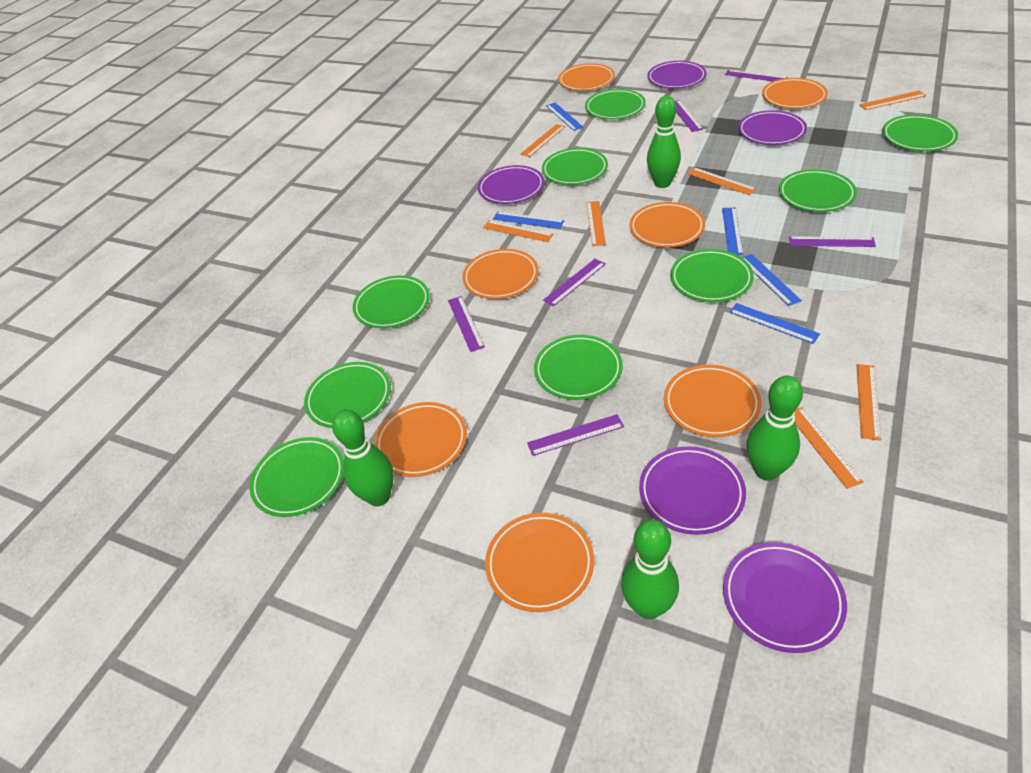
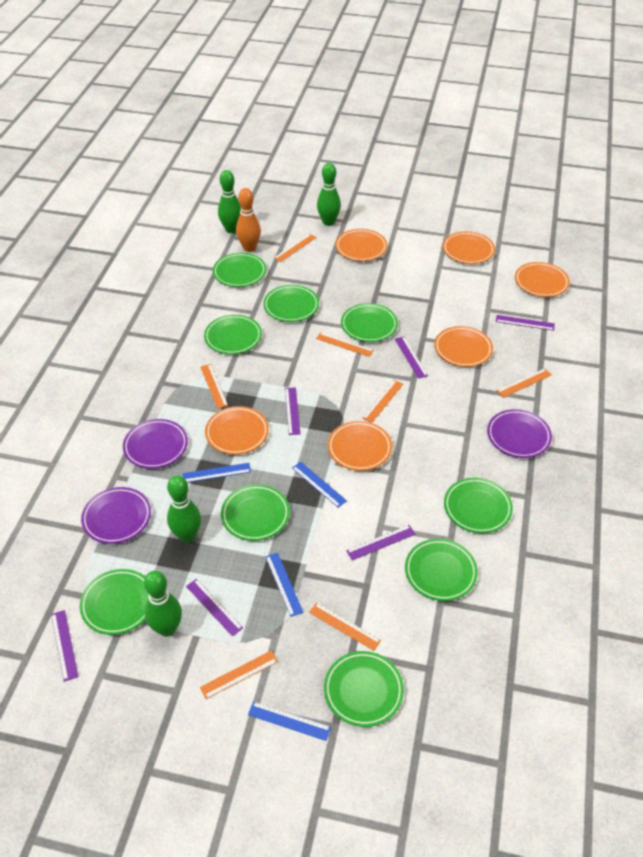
blue ruler: 5 -> 4
orange bowling pin: 0 -> 1
orange plate: 7 -> 6
purple plate: 5 -> 3

